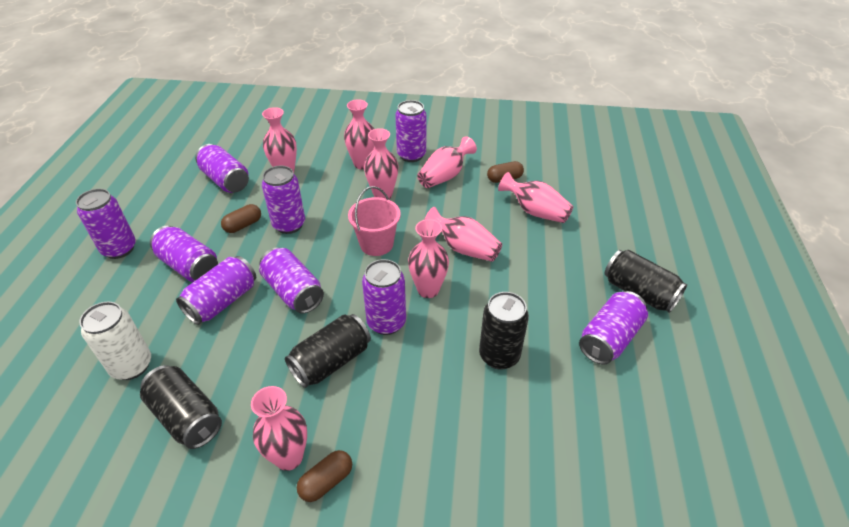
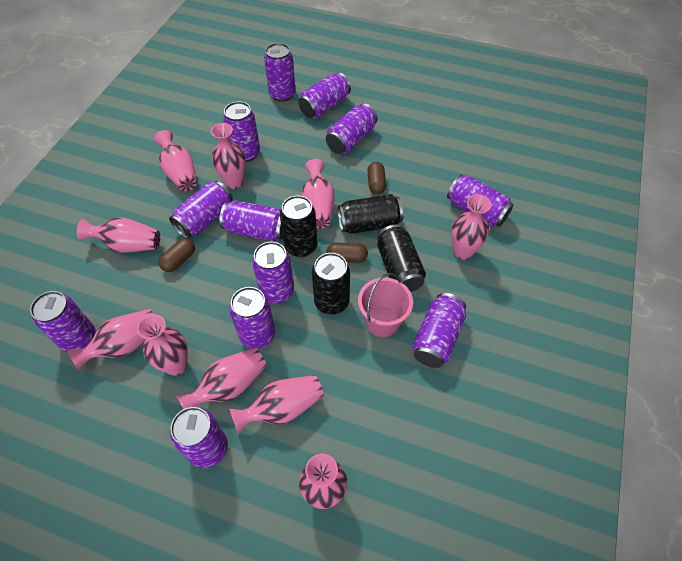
pink vase: 8 -> 10
purple can: 9 -> 12
white can: 1 -> 0

